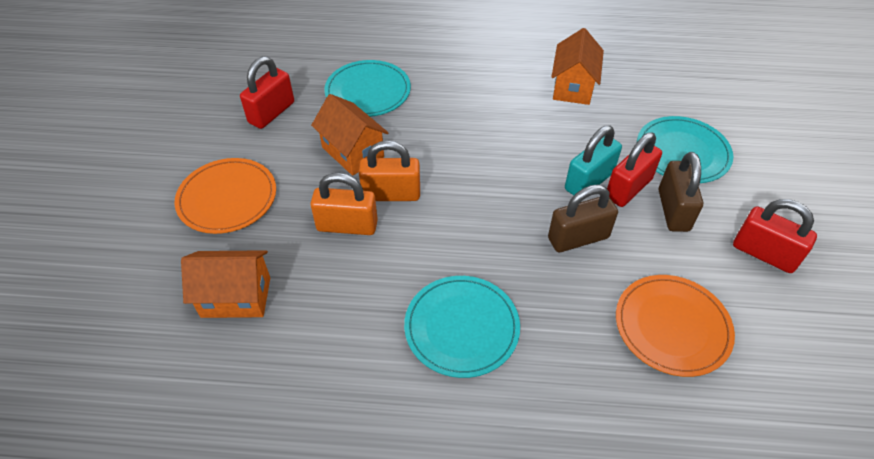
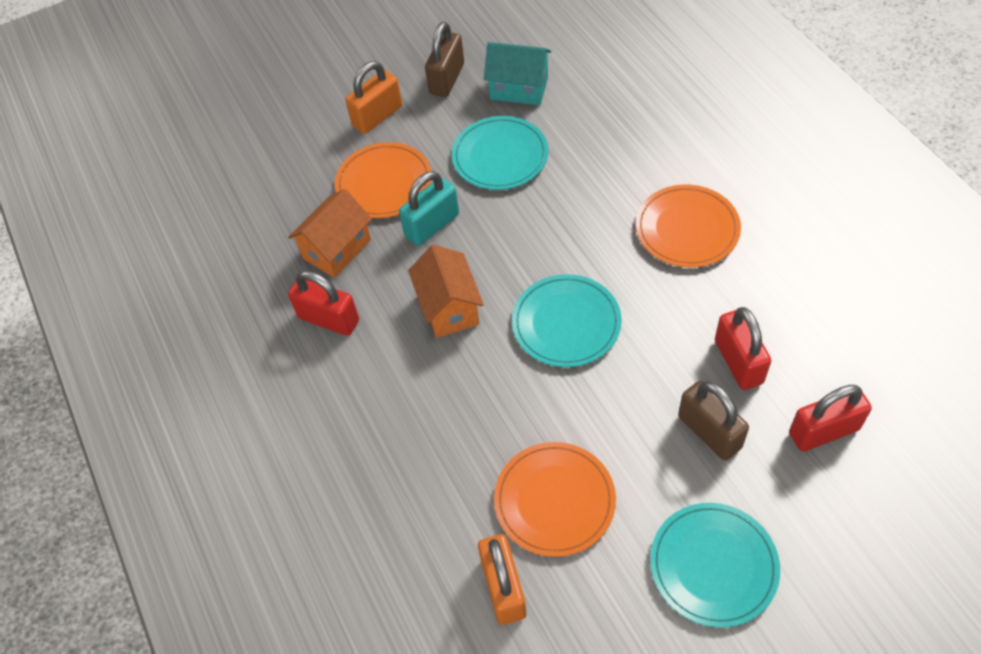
orange house: 3 -> 2
orange plate: 2 -> 3
turquoise house: 0 -> 1

